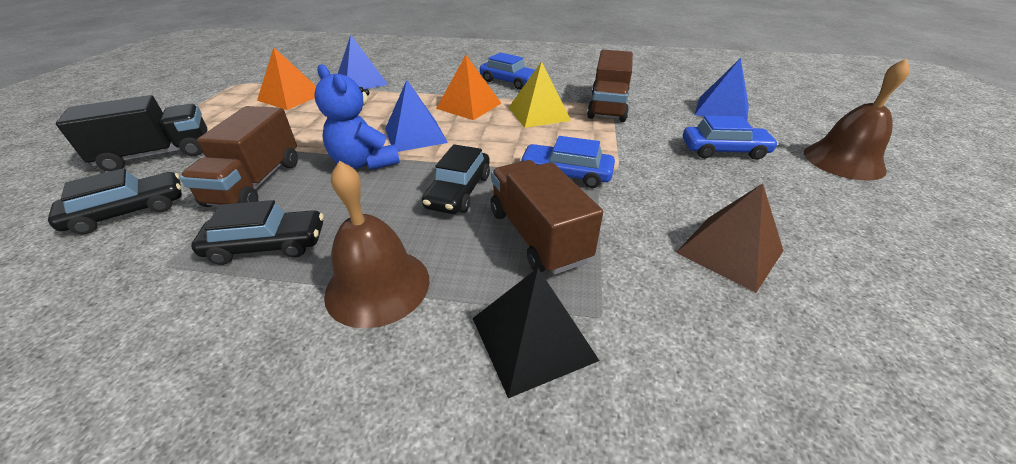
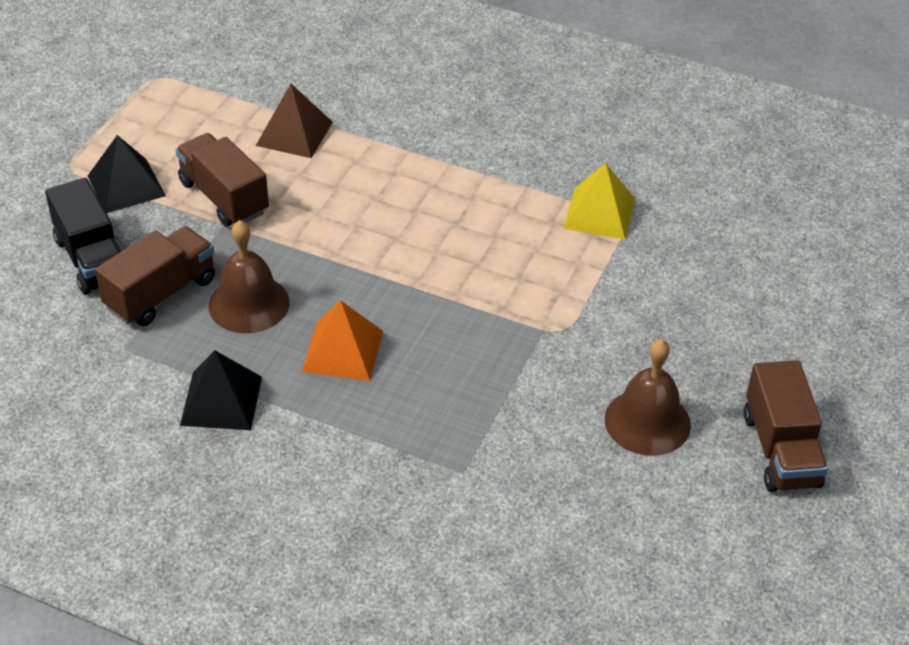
black car: 3 -> 0
black pyramid: 1 -> 2
blue car: 3 -> 0
blue pyramid: 3 -> 0
blue teddy bear: 1 -> 0
orange pyramid: 2 -> 1

